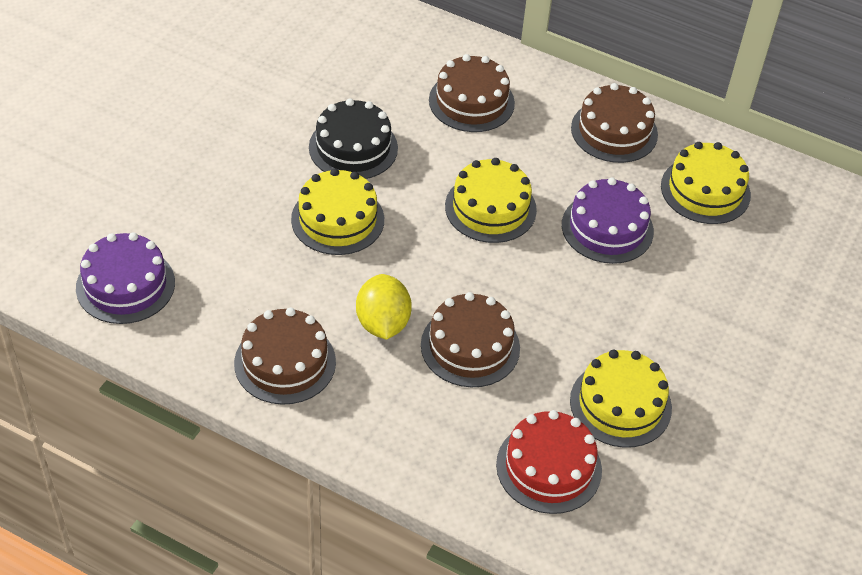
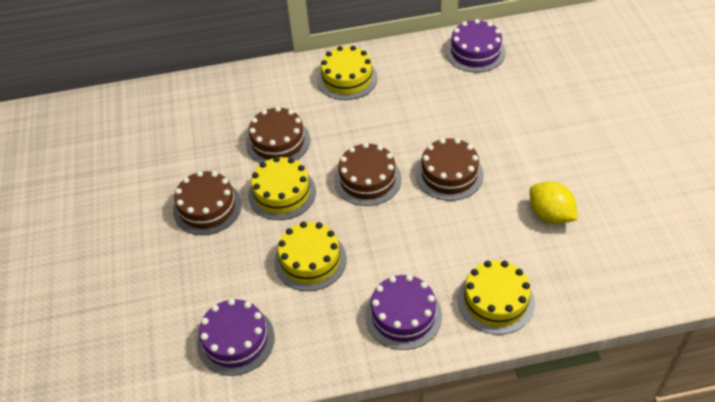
black cake: 1 -> 0
purple cake: 2 -> 3
red cake: 1 -> 0

